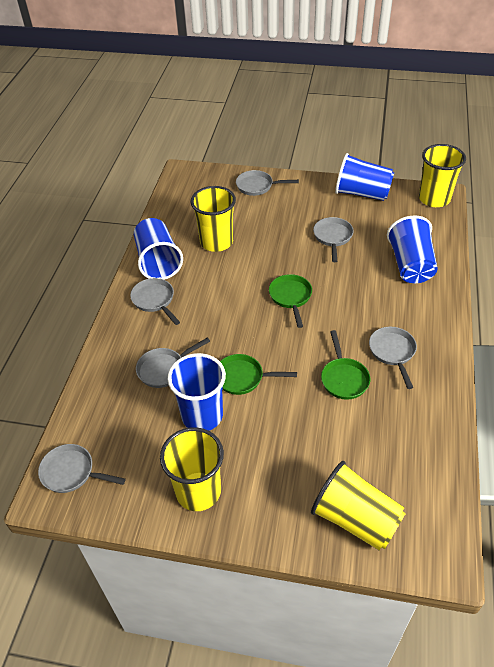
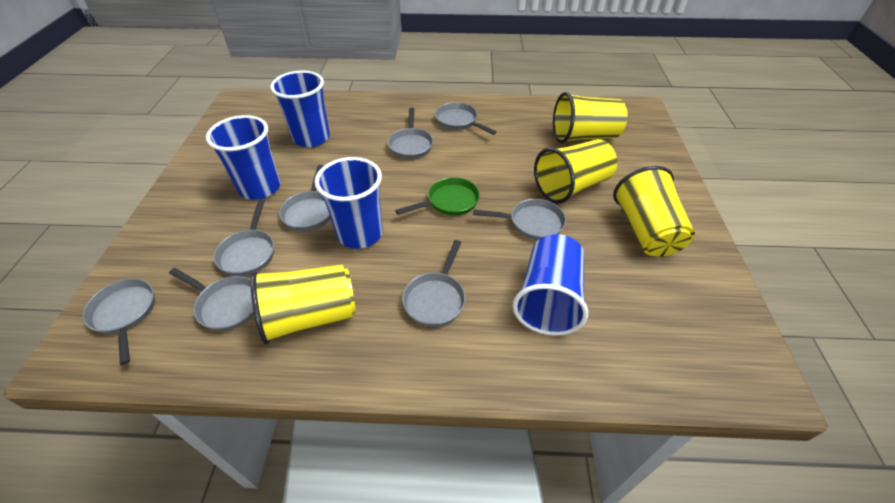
green pan: 3 -> 1
grey pan: 6 -> 8

